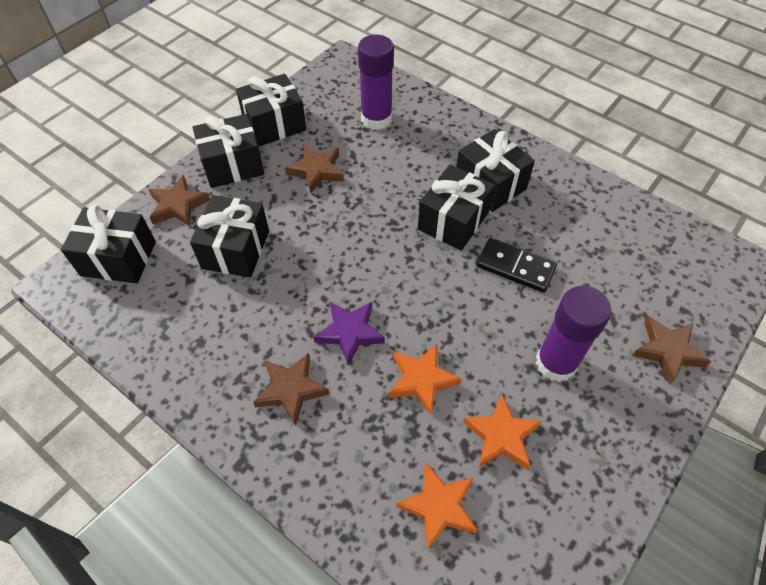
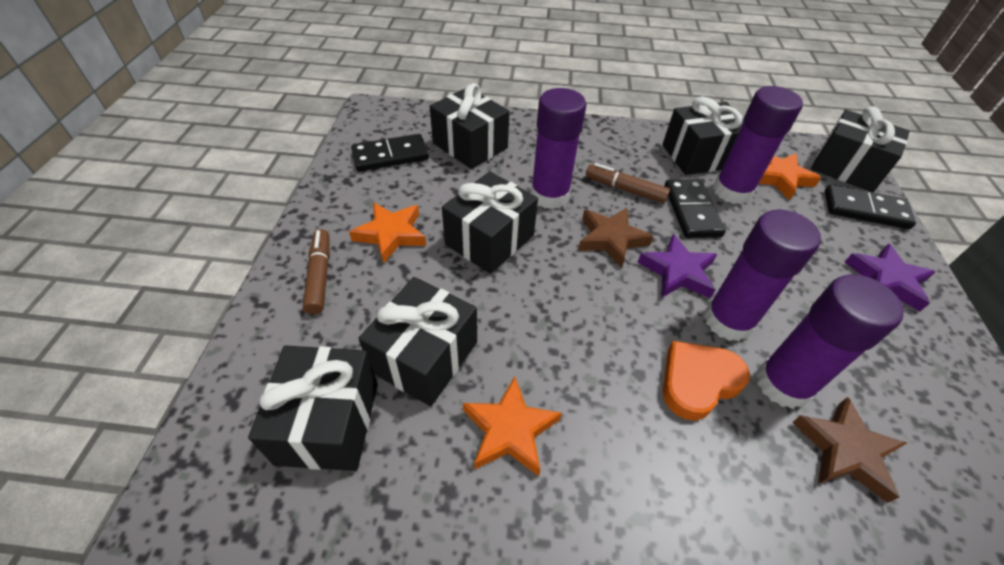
black domino: 1 -> 3
brown marker: 0 -> 2
brown star: 4 -> 2
orange heart: 0 -> 1
purple glue stick: 2 -> 4
purple star: 1 -> 2

